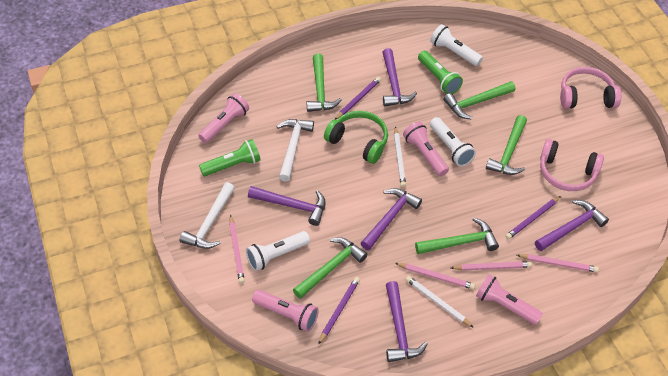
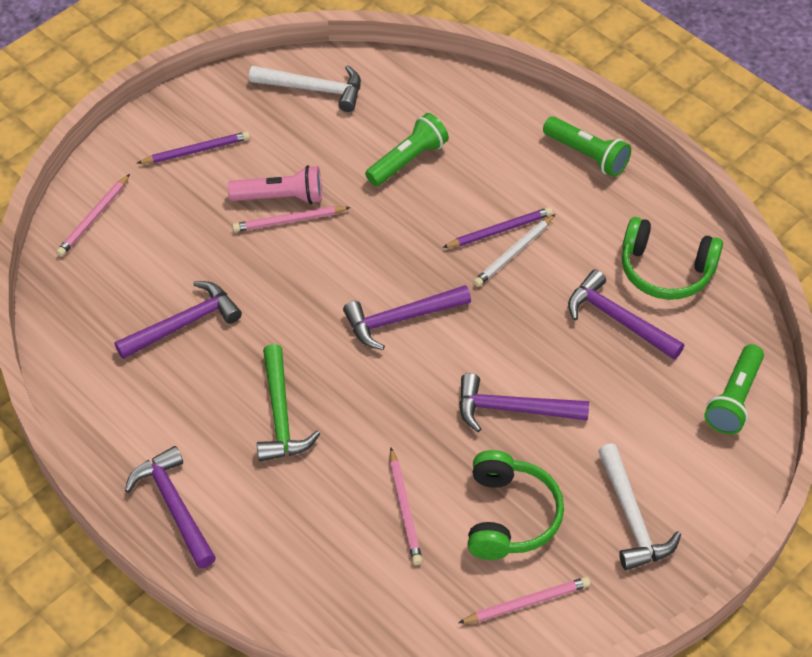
green flashlight: 2 -> 3
green hammer: 5 -> 1
green headphones: 1 -> 2
pink flashlight: 4 -> 1
pink headphones: 2 -> 0
purple pencil: 3 -> 2
white flashlight: 3 -> 0
white pencil: 2 -> 1

